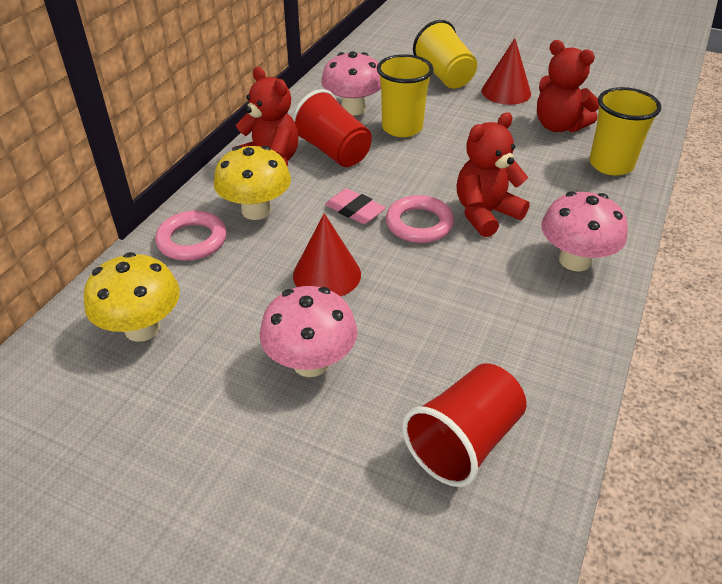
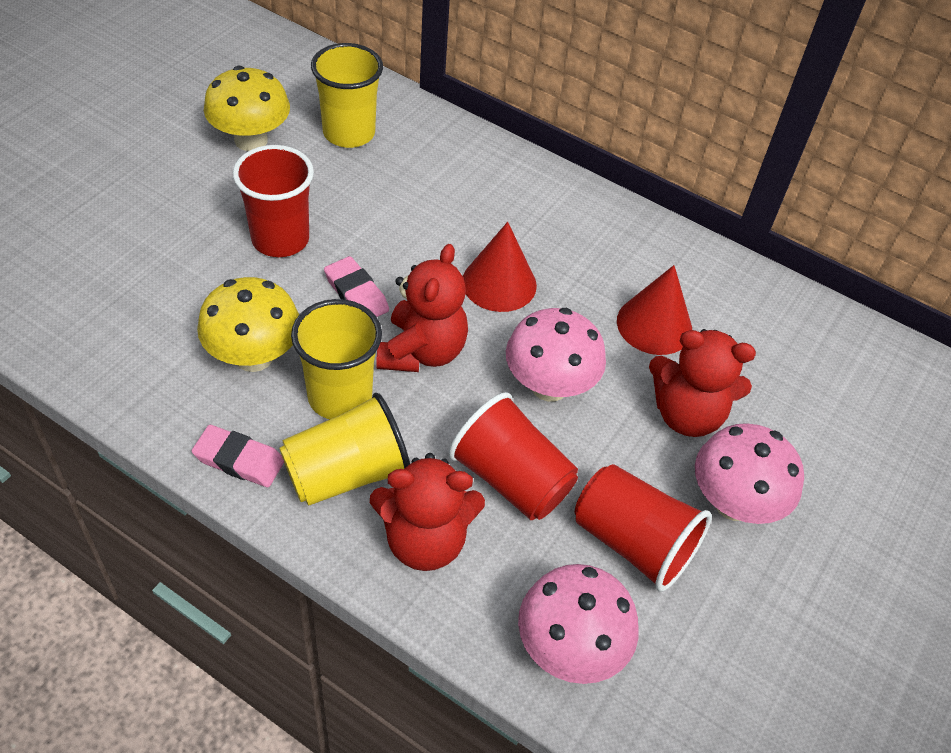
pink eraser: 1 -> 2
pink ring: 2 -> 0
red cup: 2 -> 3

